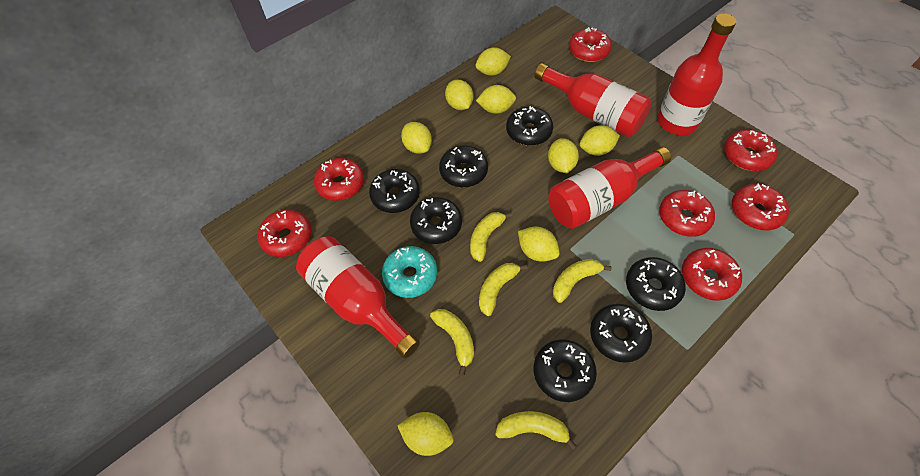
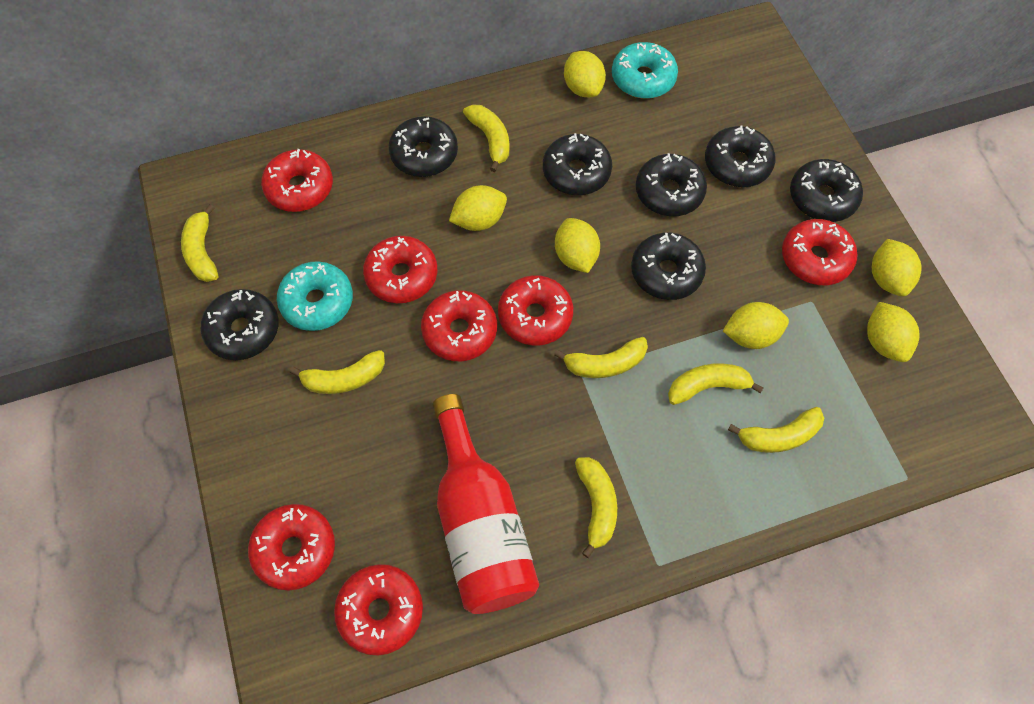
red bottle: 4 -> 1
turquoise donut: 1 -> 2
yellow banana: 5 -> 7
yellow lemon: 8 -> 6

